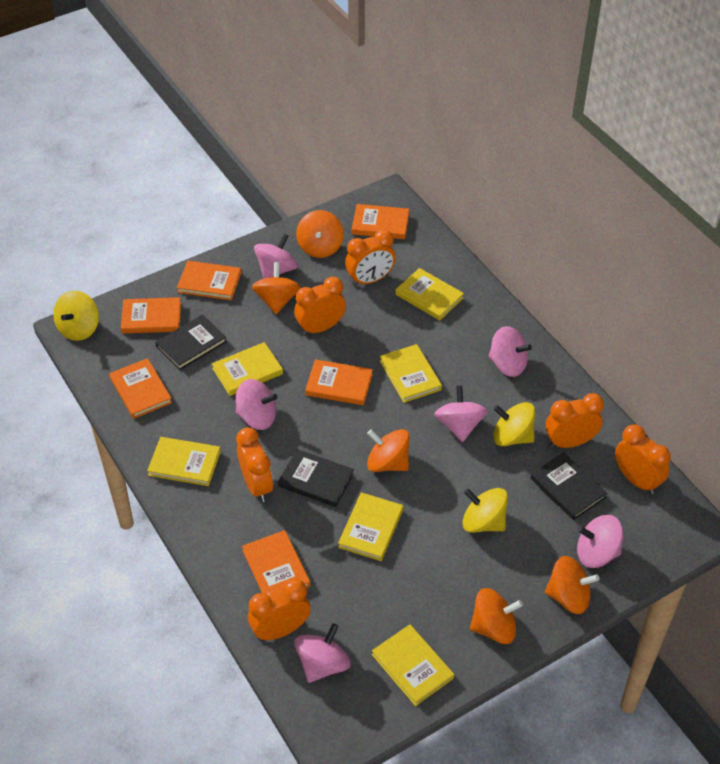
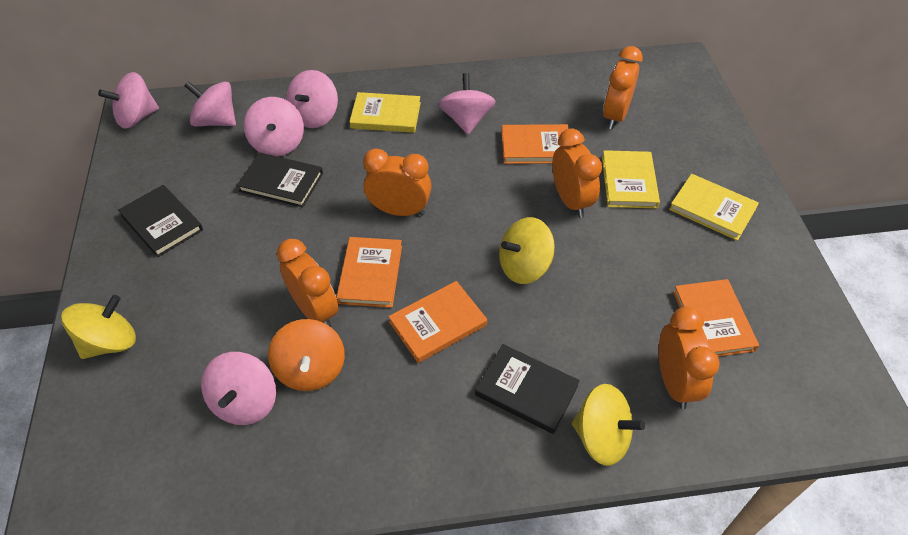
orange book: 6 -> 4
orange clock: 6 -> 5
orange spinning top: 5 -> 1
yellow book: 6 -> 3

